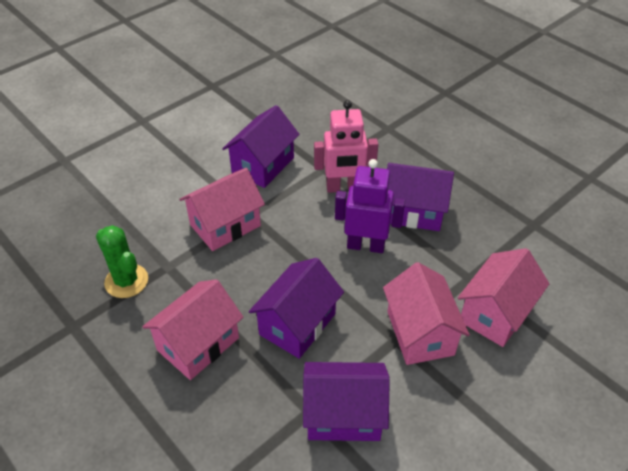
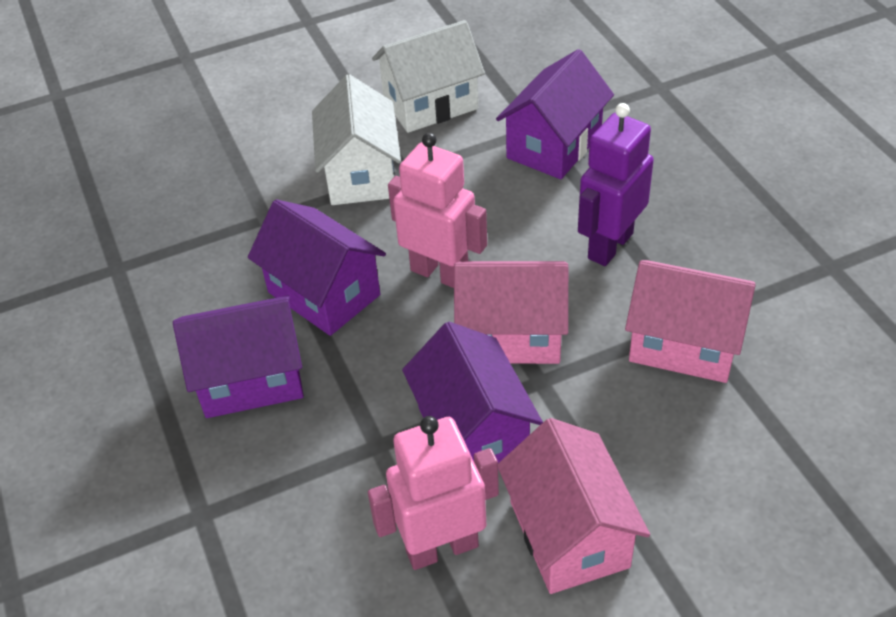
green cactus: 1 -> 0
pink house: 4 -> 3
pink robot: 1 -> 2
white house: 0 -> 2

